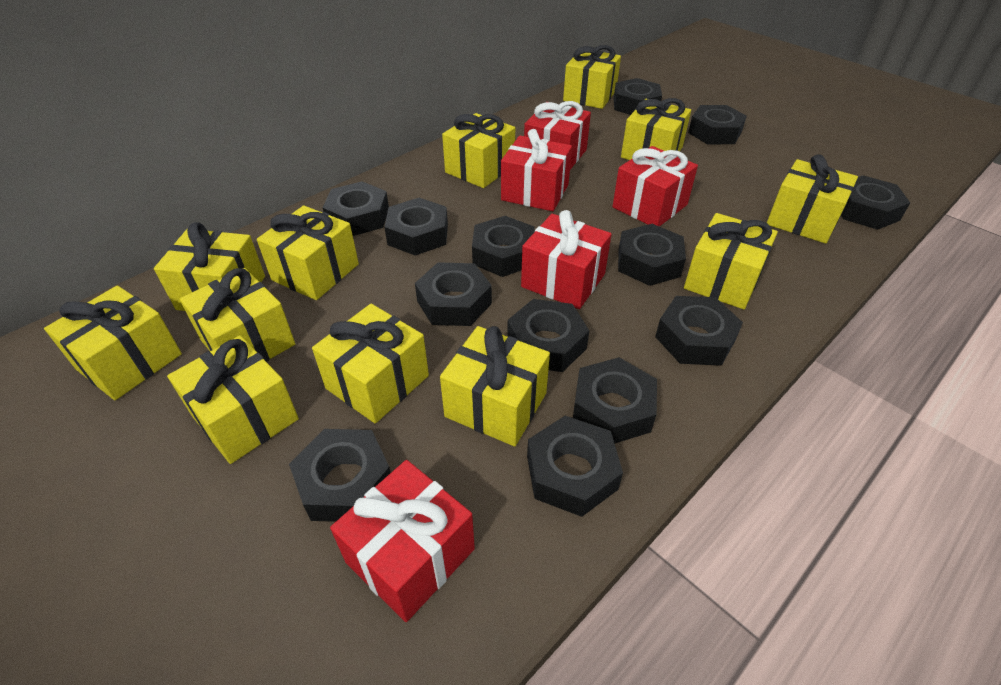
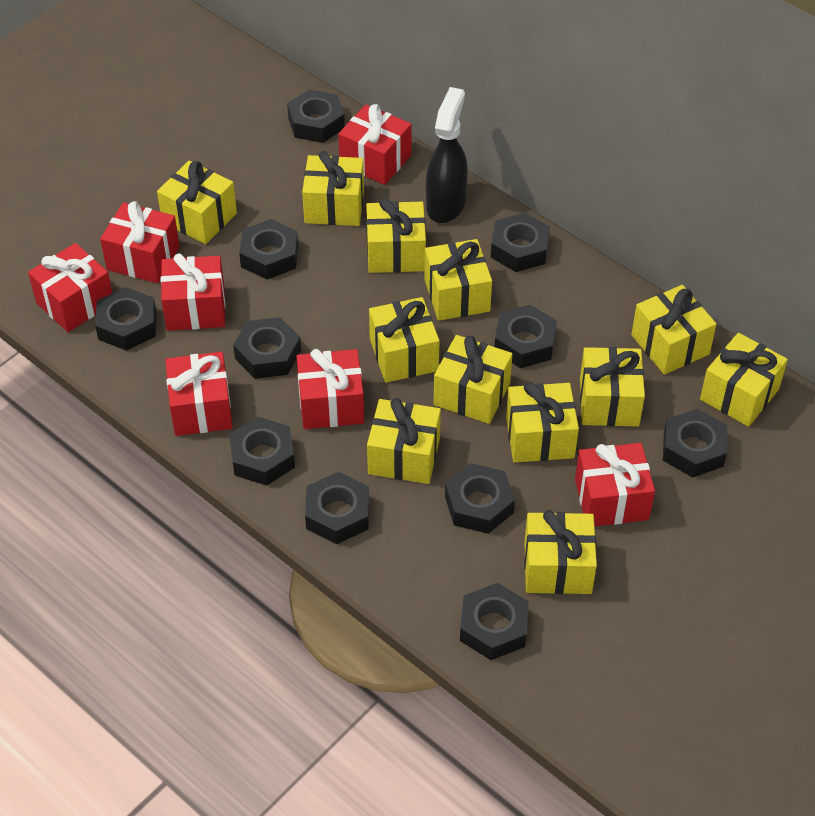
black nut: 13 -> 11
black spray bottle: 0 -> 1
red gift: 5 -> 7

